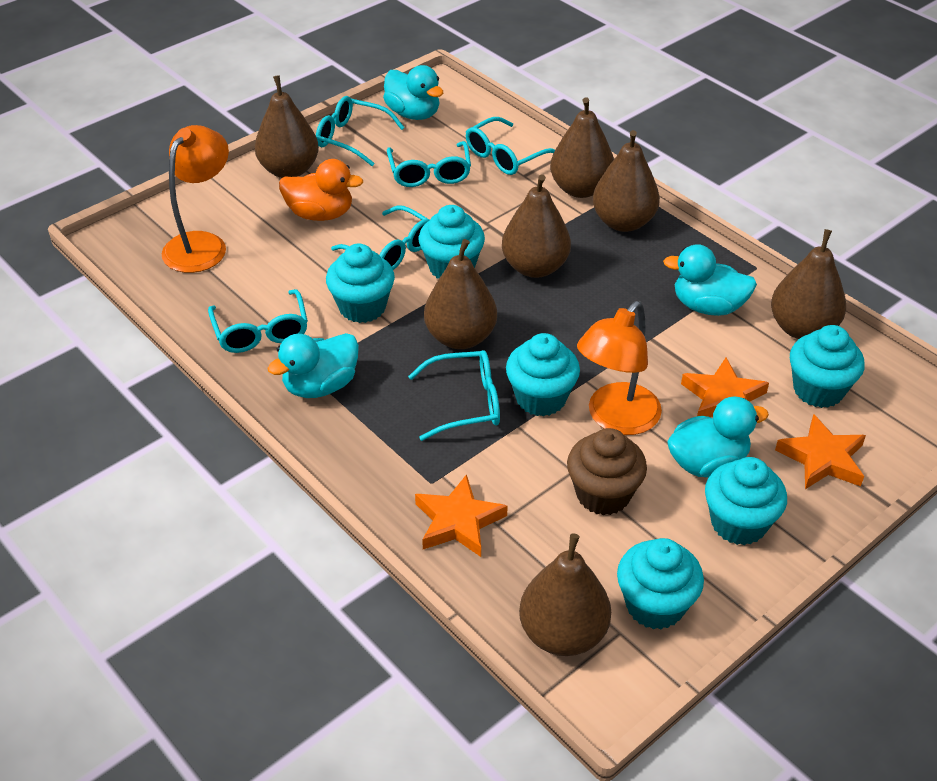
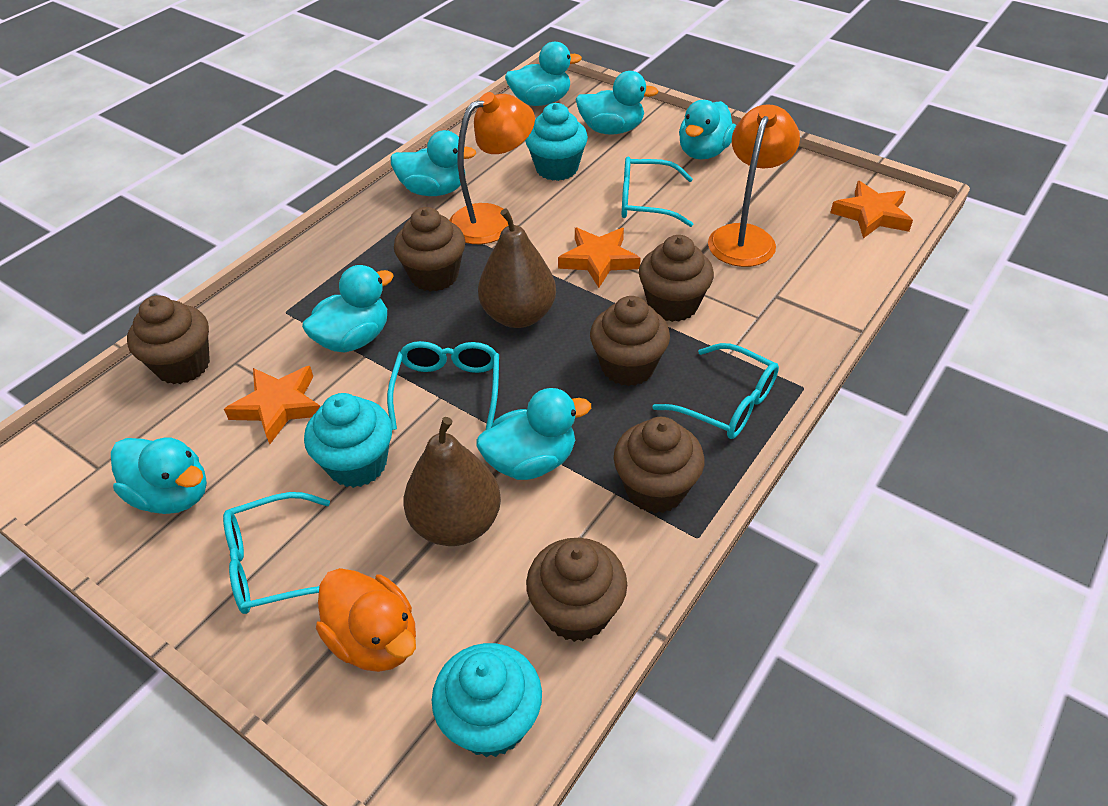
brown cupcake: 1 -> 6
brown pear: 7 -> 2
turquoise cupcake: 6 -> 3
turquoise duck: 4 -> 7
turquoise glasses: 6 -> 4

